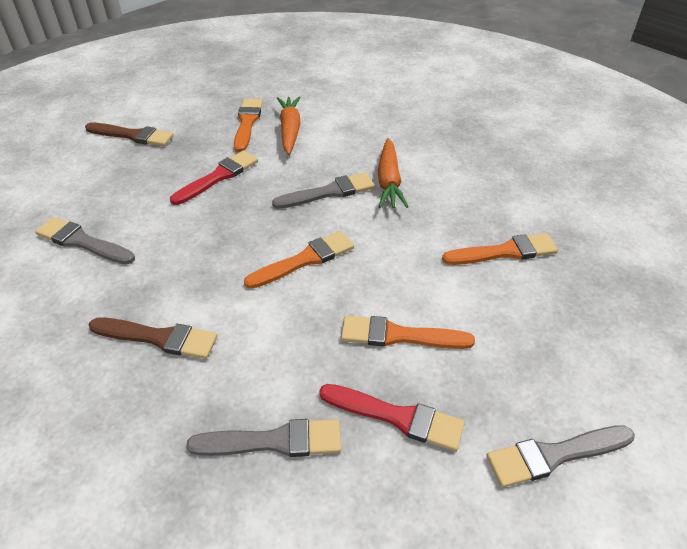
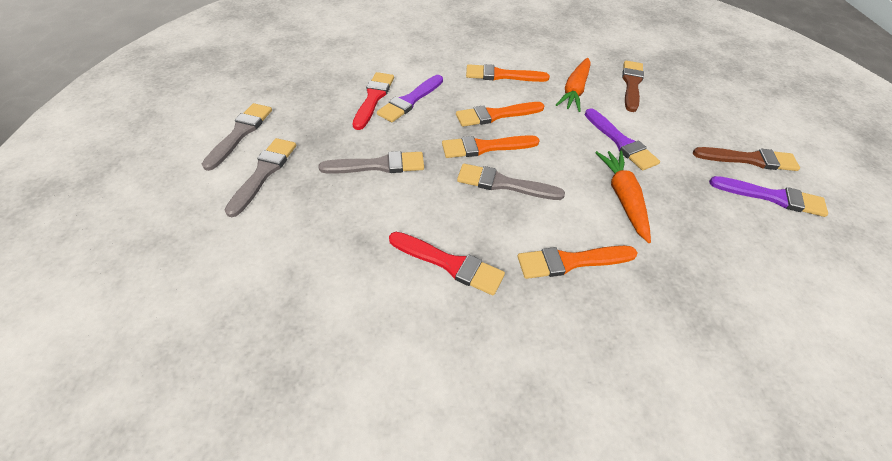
purple brush: 0 -> 3

